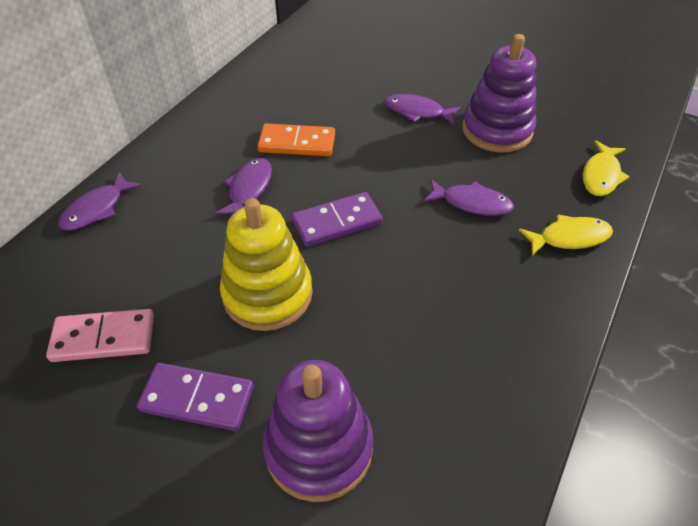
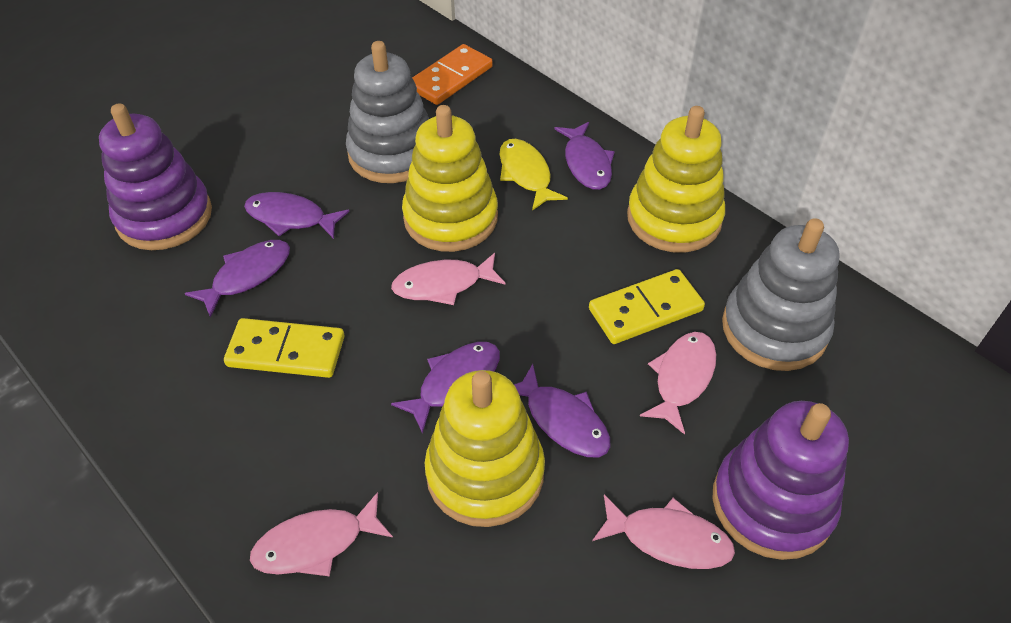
grey stacking toy: 0 -> 2
pink domino: 1 -> 0
pink fish: 0 -> 4
purple domino: 2 -> 0
purple fish: 4 -> 5
yellow domino: 0 -> 2
yellow fish: 2 -> 1
yellow stacking toy: 1 -> 3

